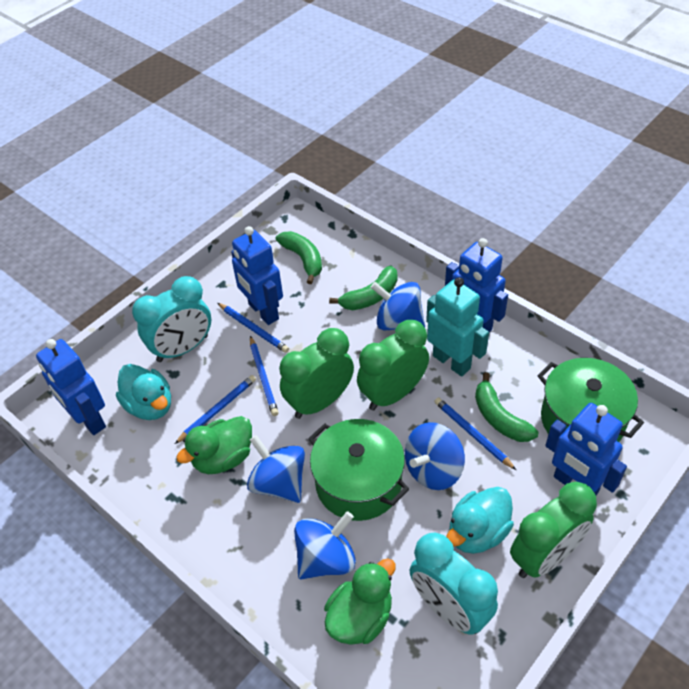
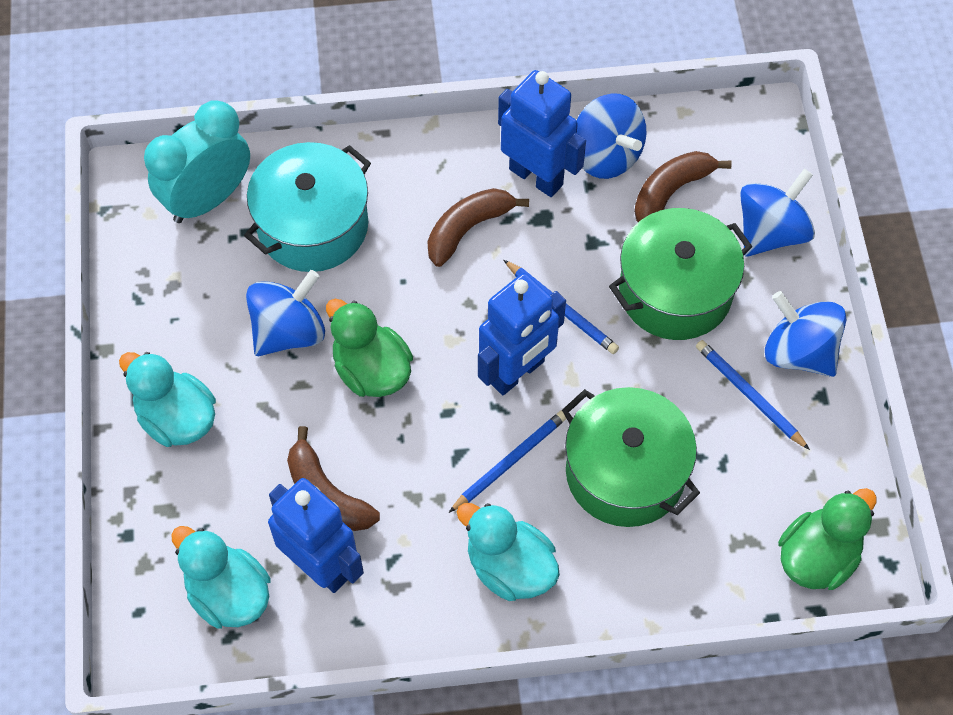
blue pencil: 4 -> 3
blue robot: 4 -> 3
brown banana: 0 -> 3
green banana: 3 -> 0
green clock: 3 -> 0
turquoise clock: 2 -> 1
turquoise duck: 2 -> 3
turquoise pot: 0 -> 1
turquoise robot: 1 -> 0

